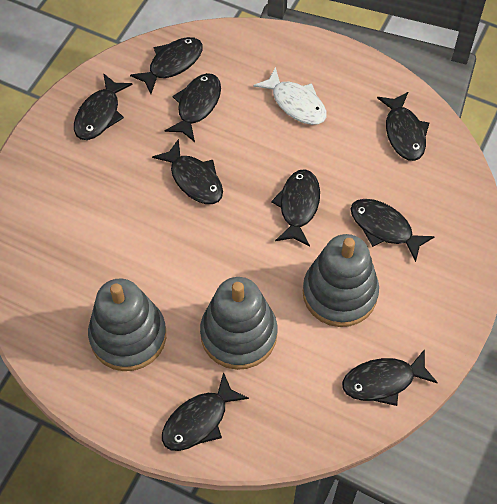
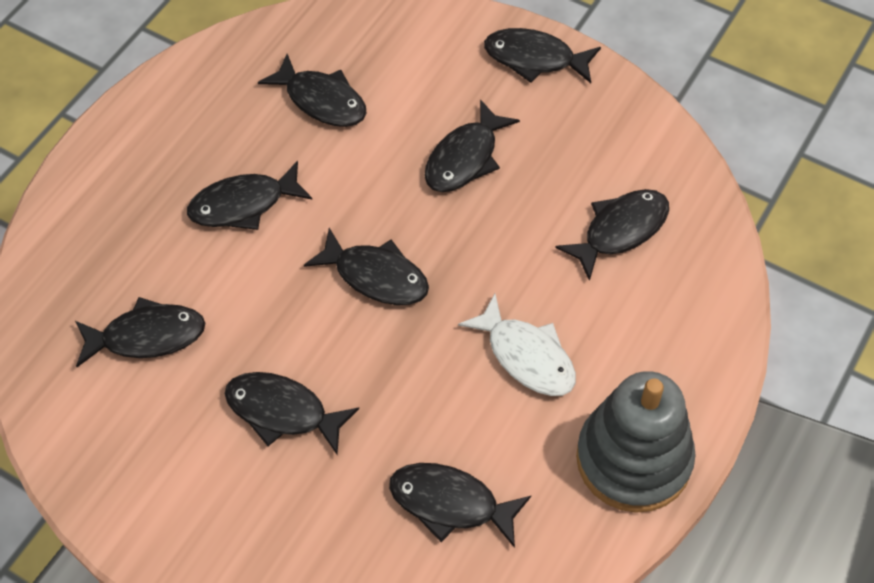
grey stacking toy: 3 -> 1

